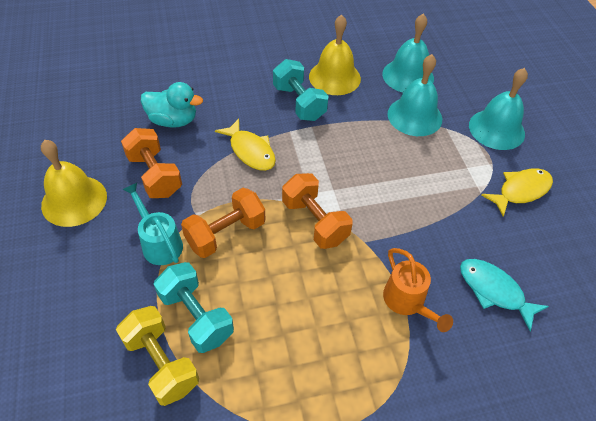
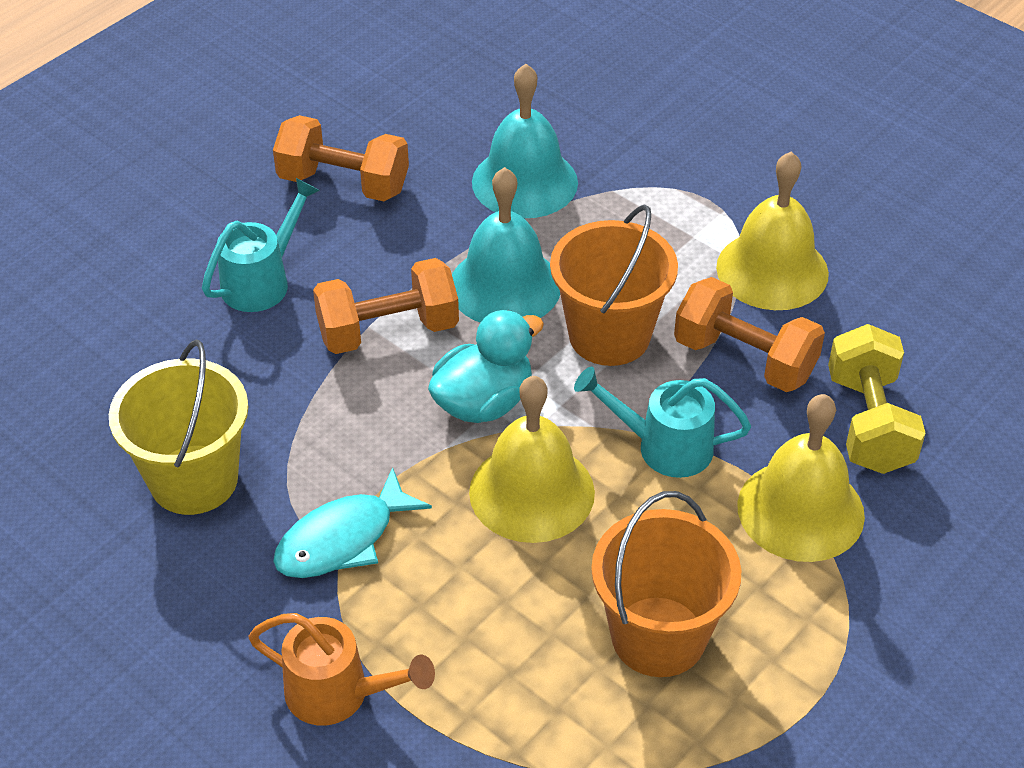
orange bucket: 0 -> 2
turquoise bell: 3 -> 2
turquoise dumbbell: 2 -> 0
turquoise watering can: 1 -> 2
yellow bell: 2 -> 3
yellow bucket: 0 -> 1
yellow fish: 2 -> 0

